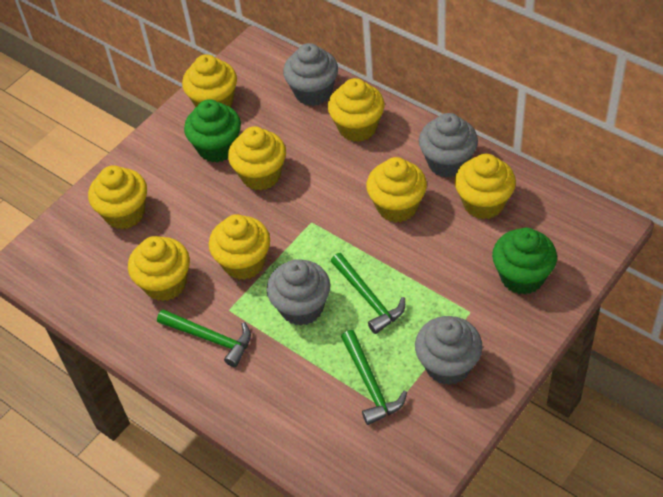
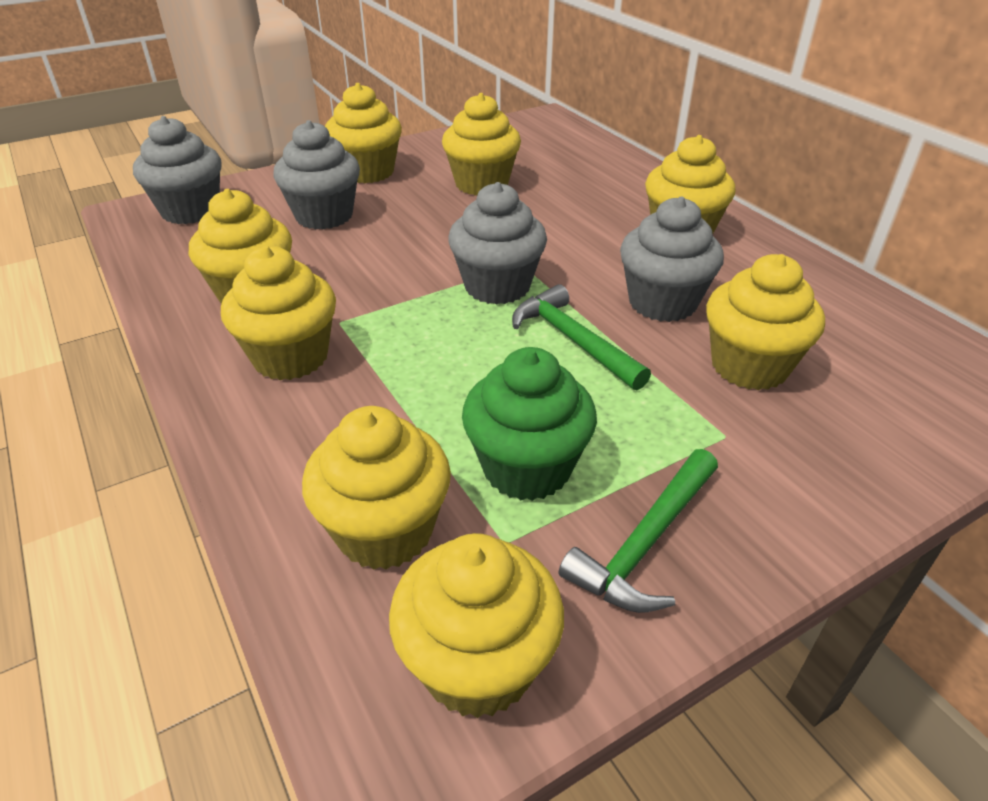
green cupcake: 2 -> 1
green hammer: 3 -> 2

